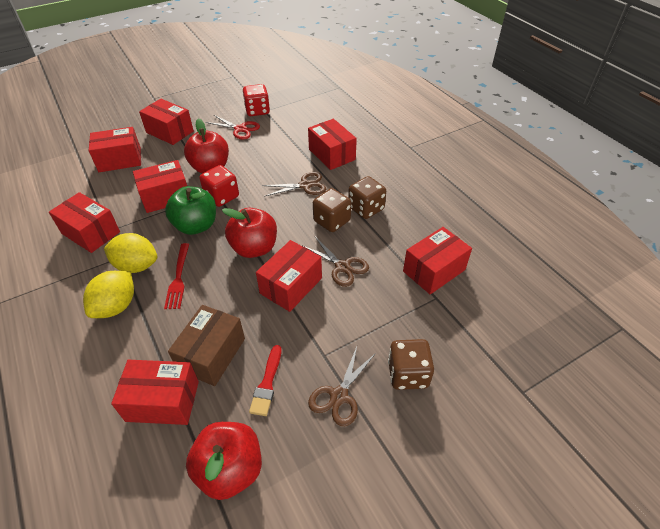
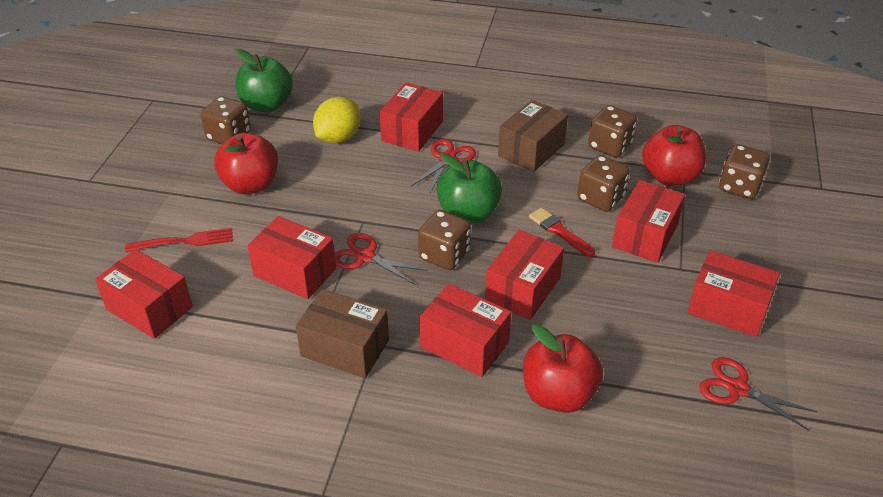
brown box: 1 -> 2
brown dice: 3 -> 5
brown scissors: 3 -> 0
green apple: 1 -> 2
red box: 8 -> 7
red dice: 2 -> 0
red scissors: 1 -> 3
yellow lemon: 2 -> 1

